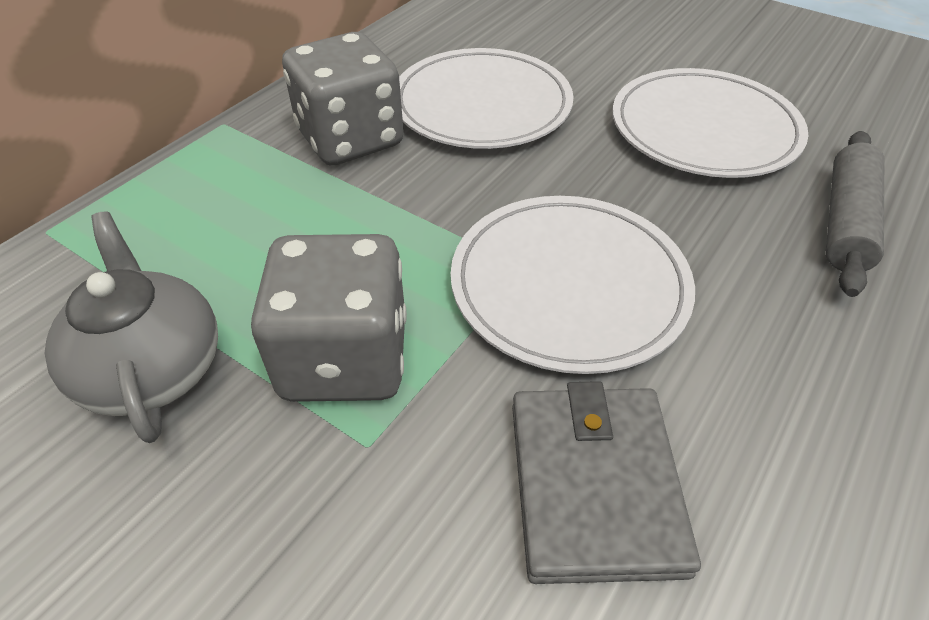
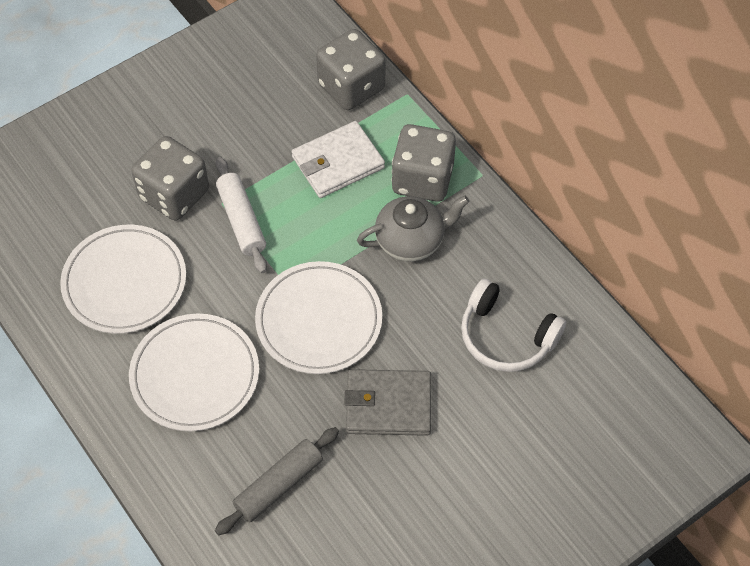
grey dice: 2 -> 3
white headphones: 0 -> 1
white rolling pin: 0 -> 1
white wallet: 0 -> 1

